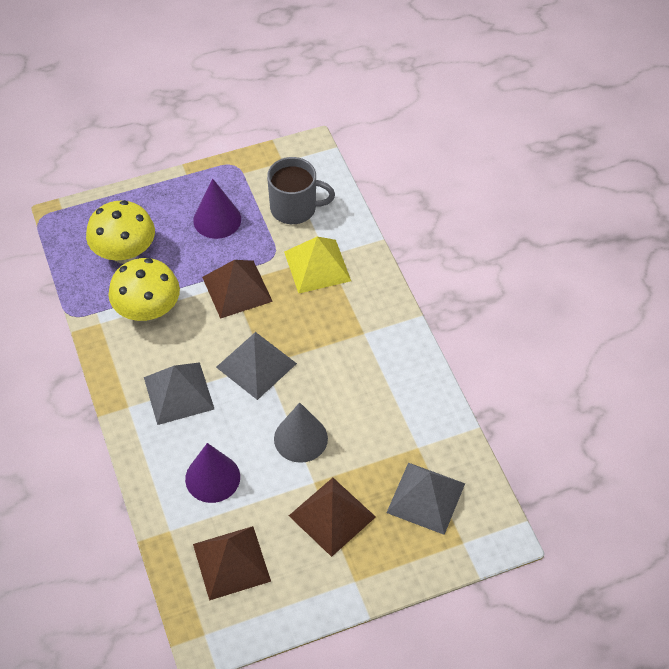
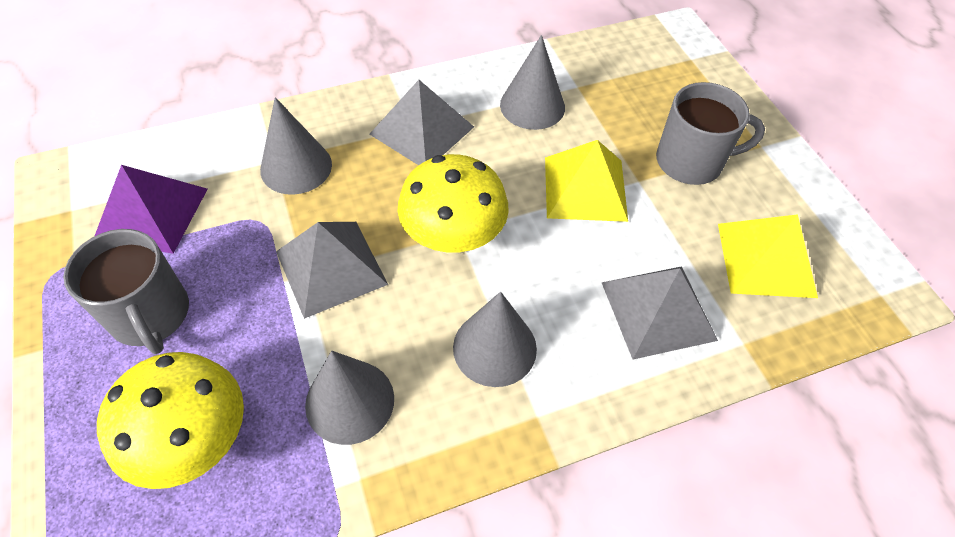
brown pyramid: 3 -> 0
grey cone: 1 -> 4
grey mug: 1 -> 2
purple cone: 2 -> 0
purple pyramid: 0 -> 1
yellow pyramid: 1 -> 2

